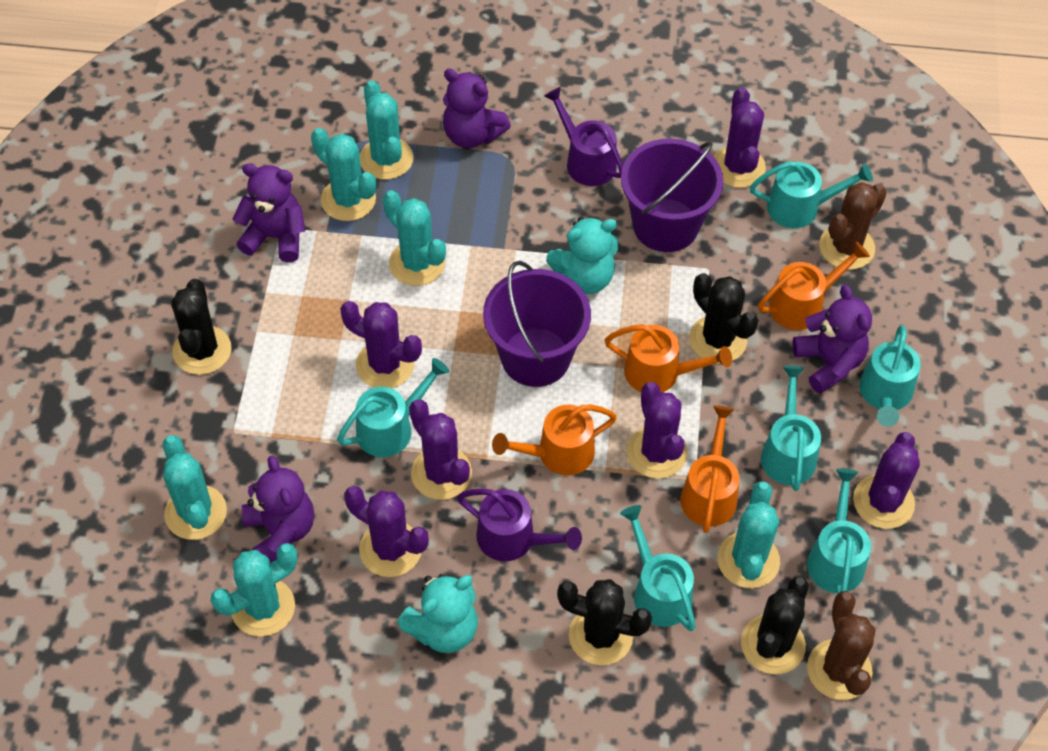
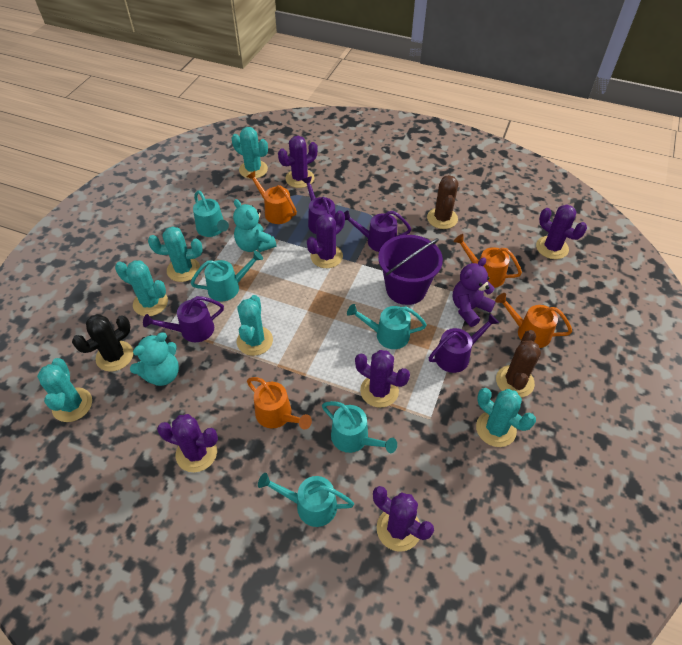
black cactus: 4 -> 1
purple bucket: 2 -> 1
purple teddy bear: 4 -> 1
purple watering can: 2 -> 4
turquoise watering can: 6 -> 5

